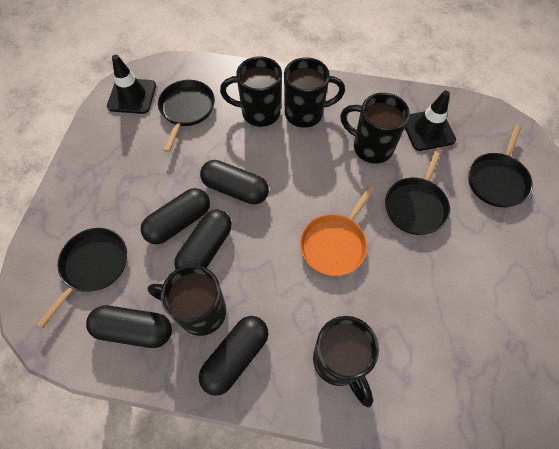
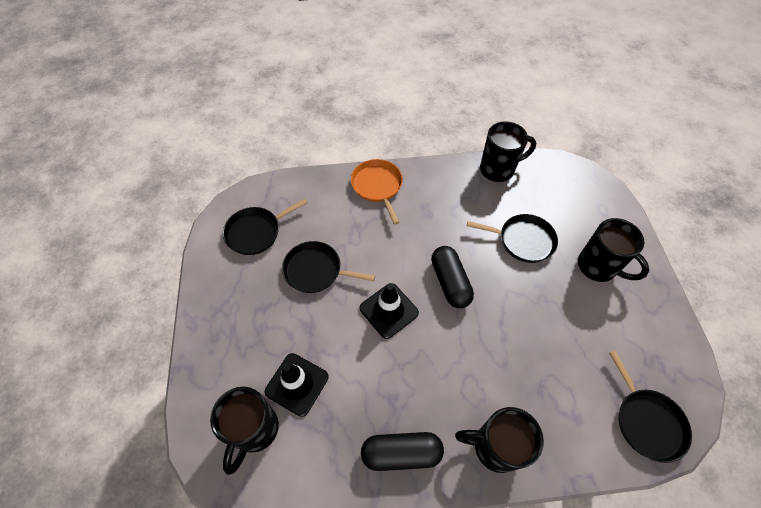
black capsule: 5 -> 2
black mug: 5 -> 4

